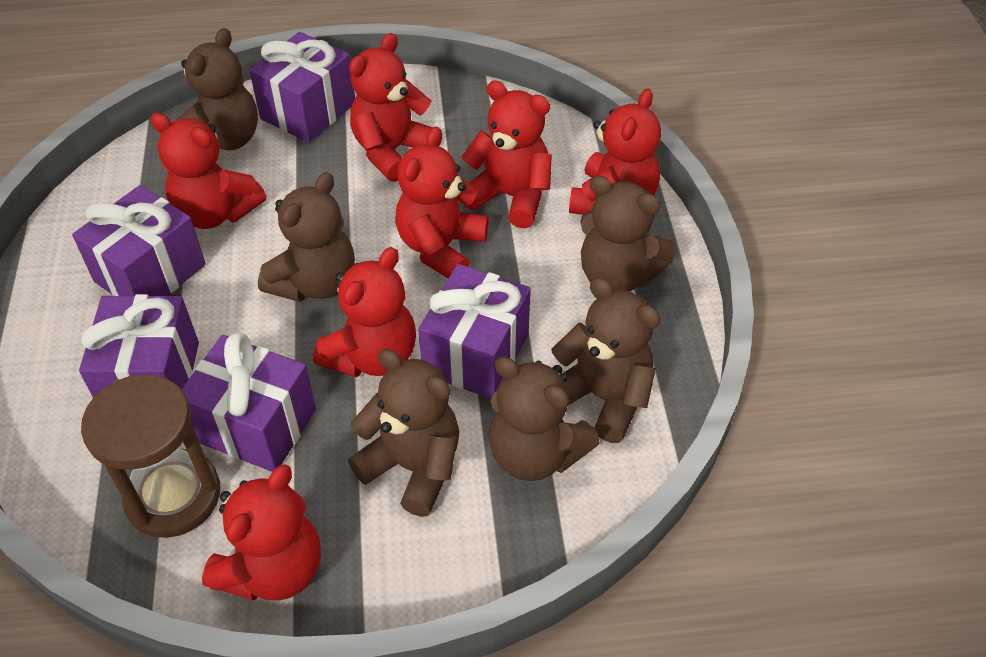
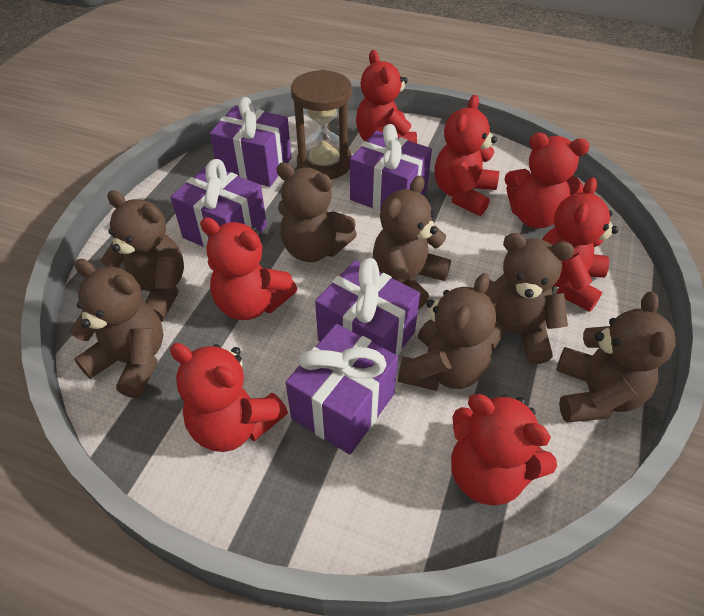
brown teddy bear: 6 -> 7

